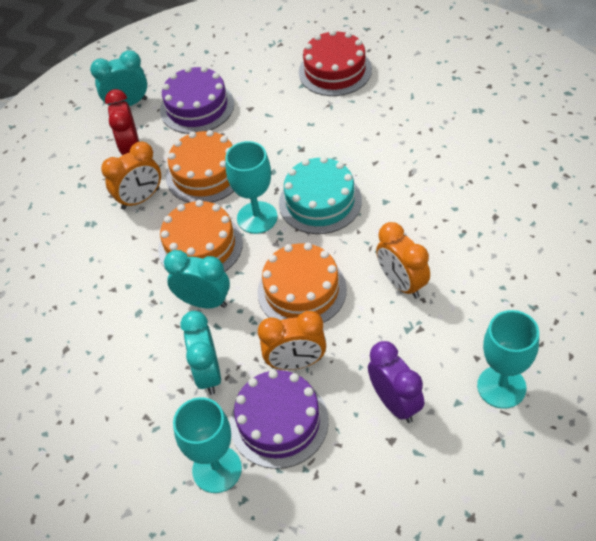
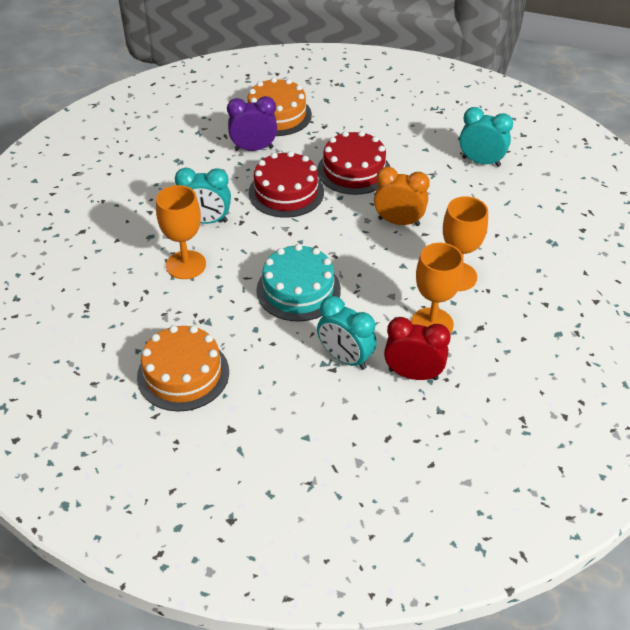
orange cake: 3 -> 2
orange clock: 3 -> 1
orange goblet: 0 -> 3
purple cake: 2 -> 0
red cake: 1 -> 2
turquoise goblet: 3 -> 0

